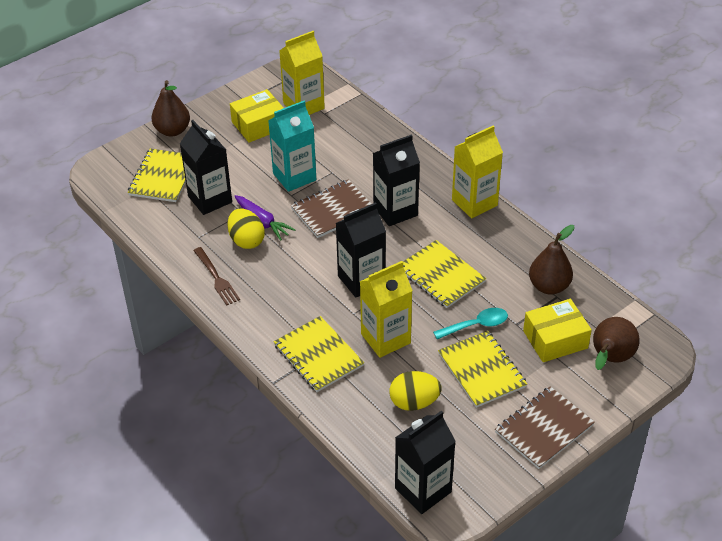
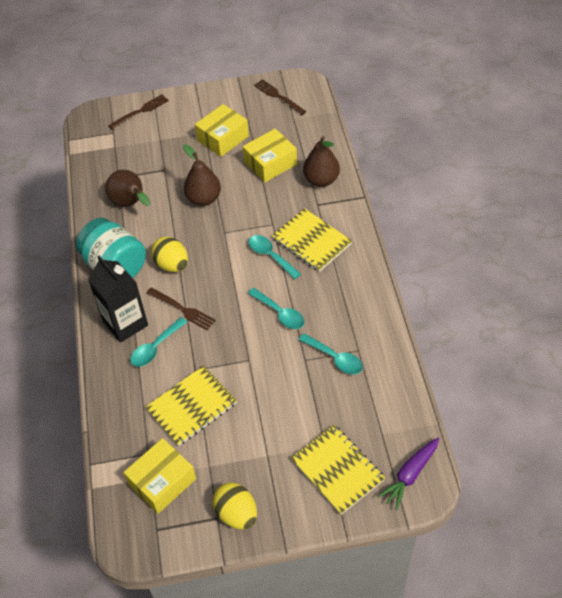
black carton: 4 -> 1
brown fork: 1 -> 3
brown notebook: 2 -> 0
turquoise carton: 1 -> 0
turquoise jar: 0 -> 1
turquoise spoon: 1 -> 4
yellow box: 2 -> 3
yellow carton: 3 -> 0
yellow notebook: 4 -> 3

